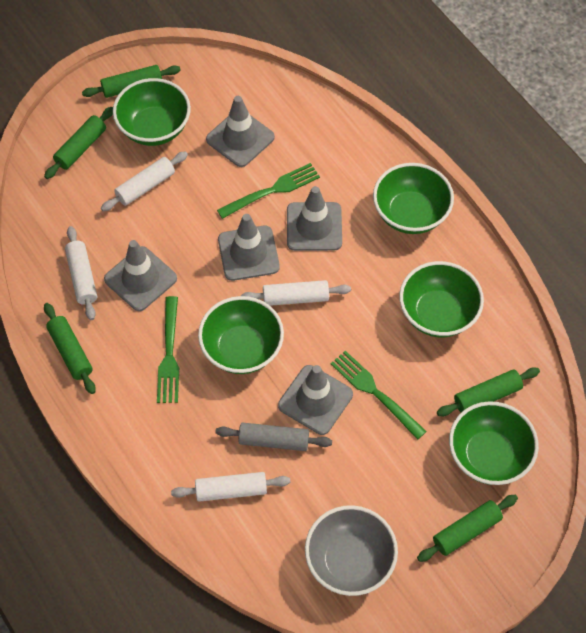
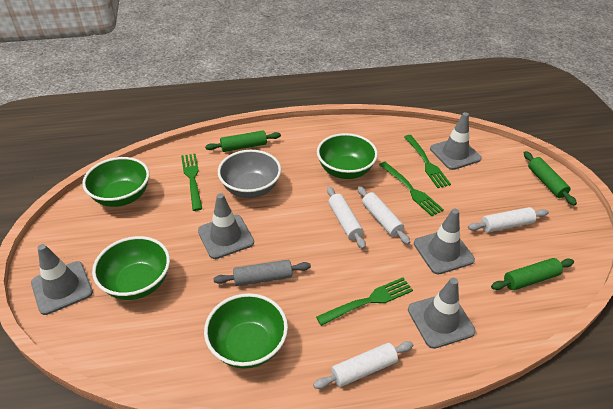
green bowl: 5 -> 4
green fork: 3 -> 4
green rolling pin: 5 -> 3

